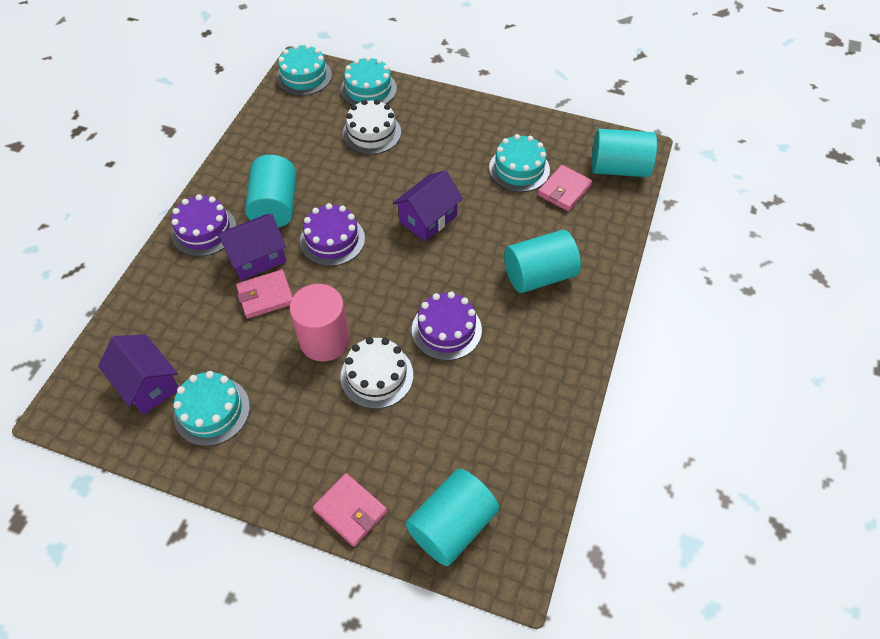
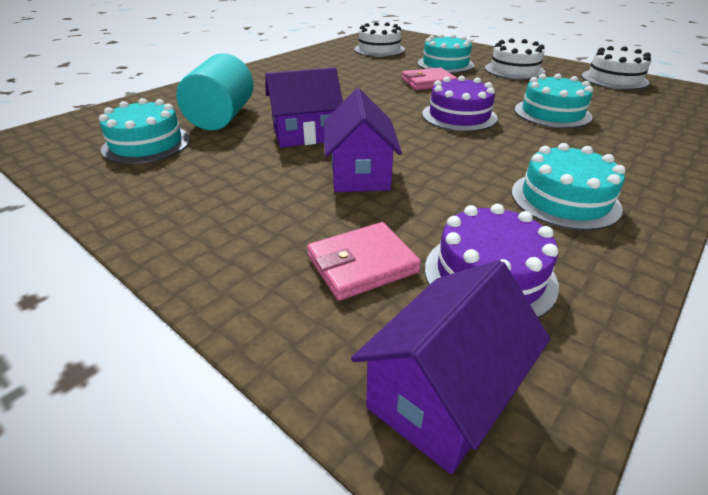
pink cylinder: 1 -> 0
pink wallet: 3 -> 2
purple cake: 3 -> 2
turquoise cylinder: 4 -> 1
white cake: 2 -> 3

